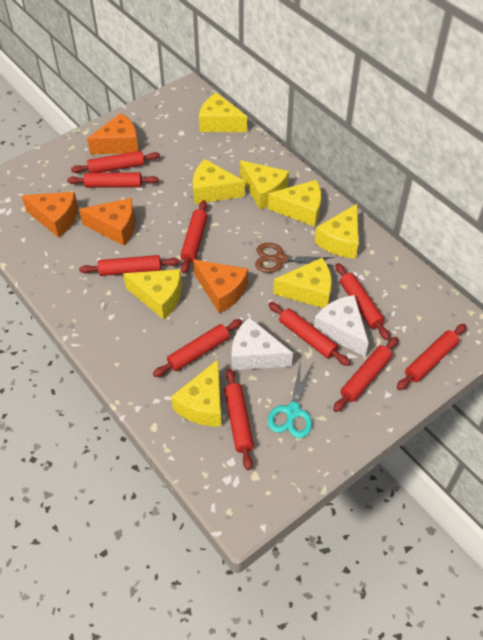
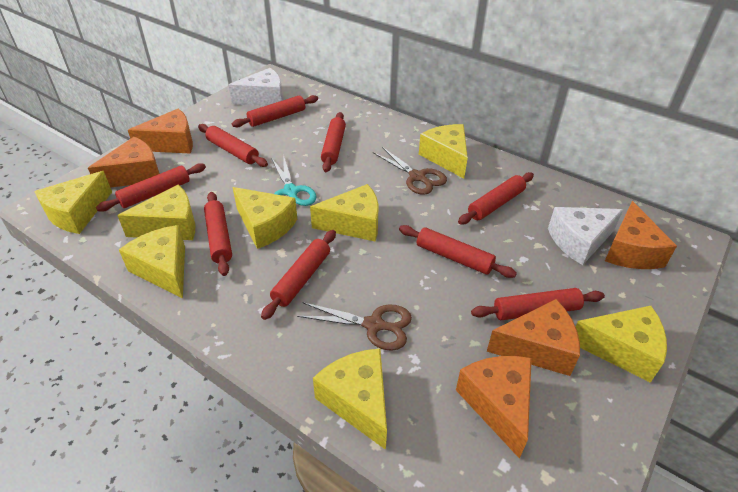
brown scissors: 1 -> 2
orange cheese: 4 -> 5
red rolling pin: 10 -> 9

